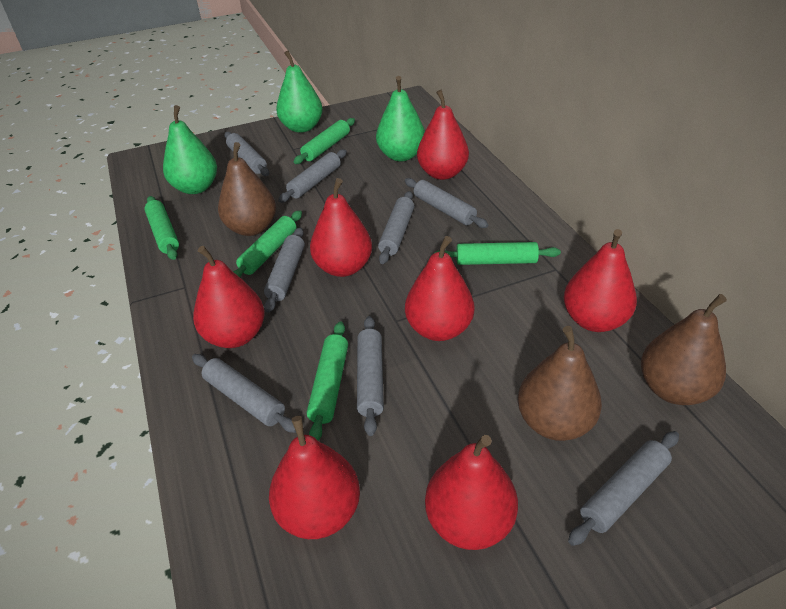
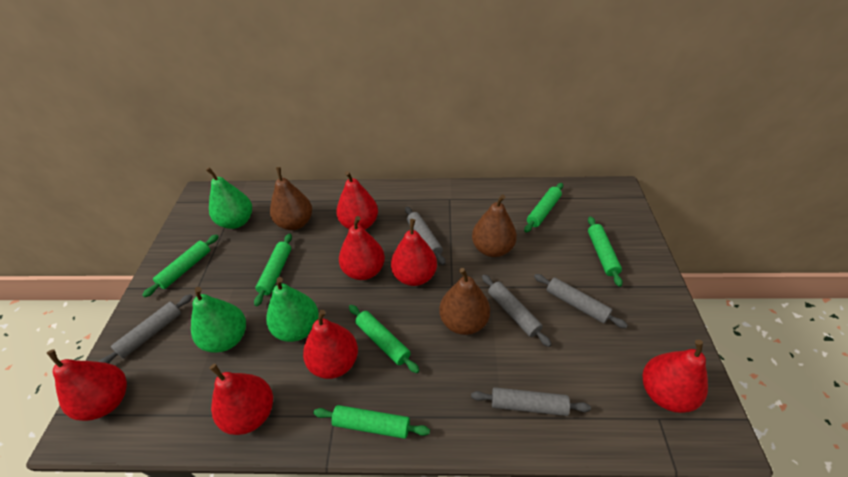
green rolling pin: 5 -> 6
grey rolling pin: 8 -> 5

